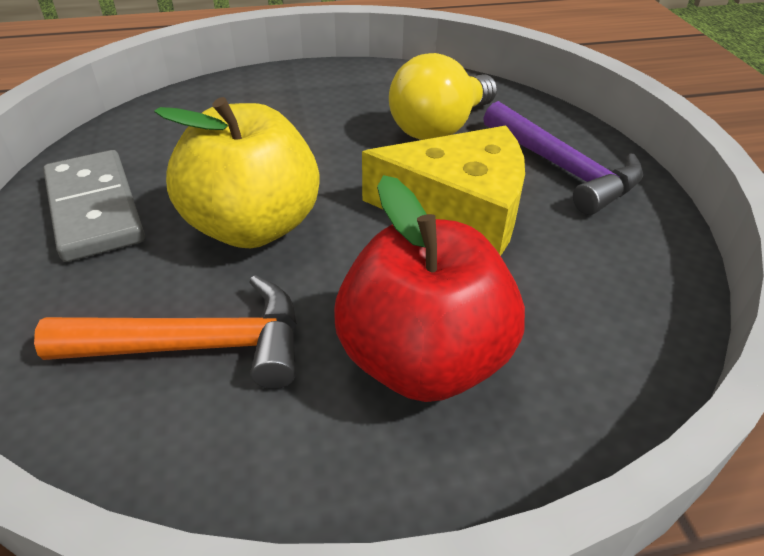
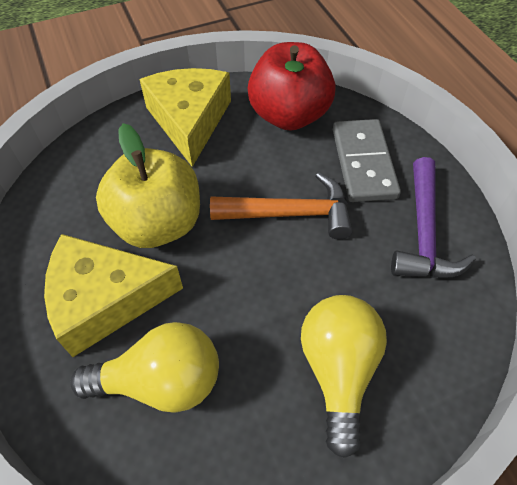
yellow cheese: 1 -> 2
yellow light bulb: 1 -> 2

